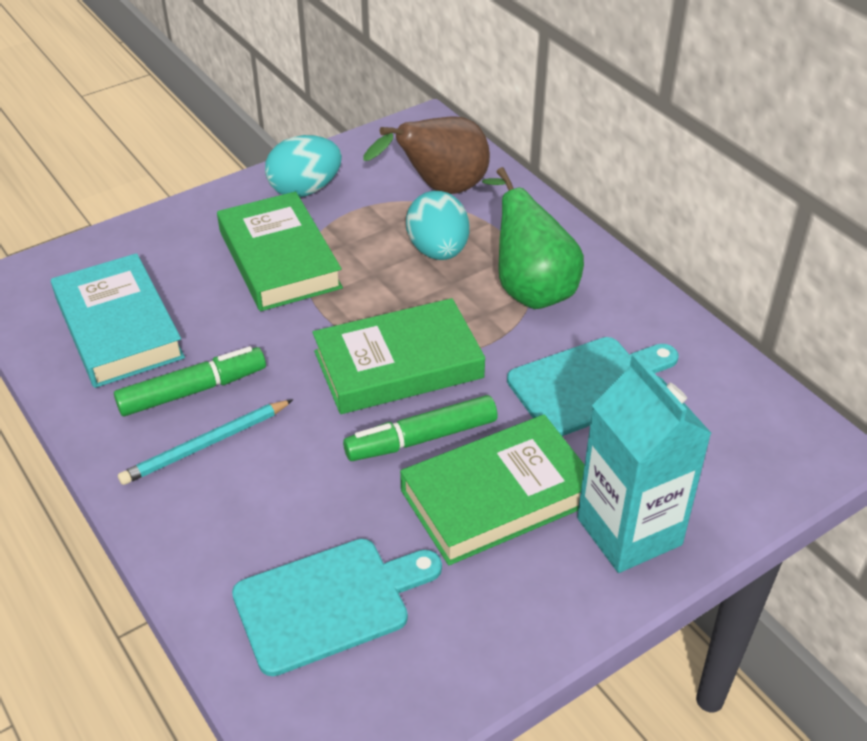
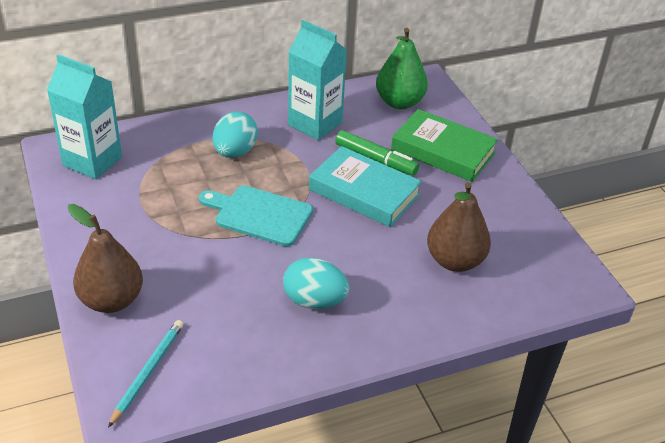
brown pear: 1 -> 2
green book: 3 -> 1
green marker: 2 -> 1
turquoise carton: 1 -> 2
turquoise cutting board: 2 -> 1

